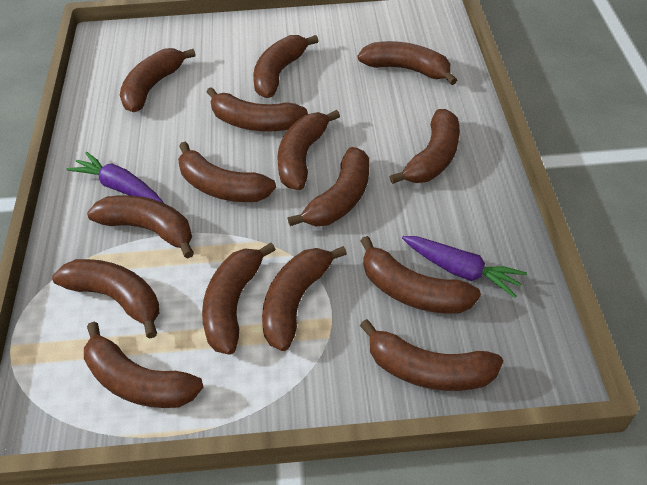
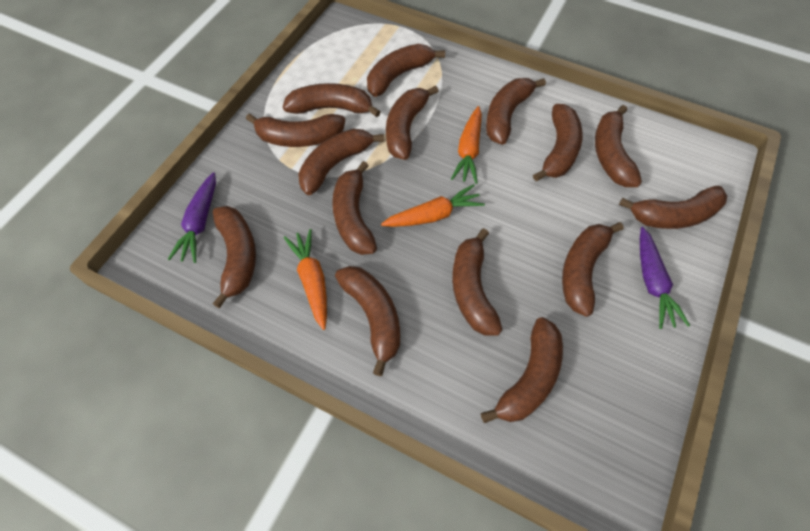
orange carrot: 0 -> 3

